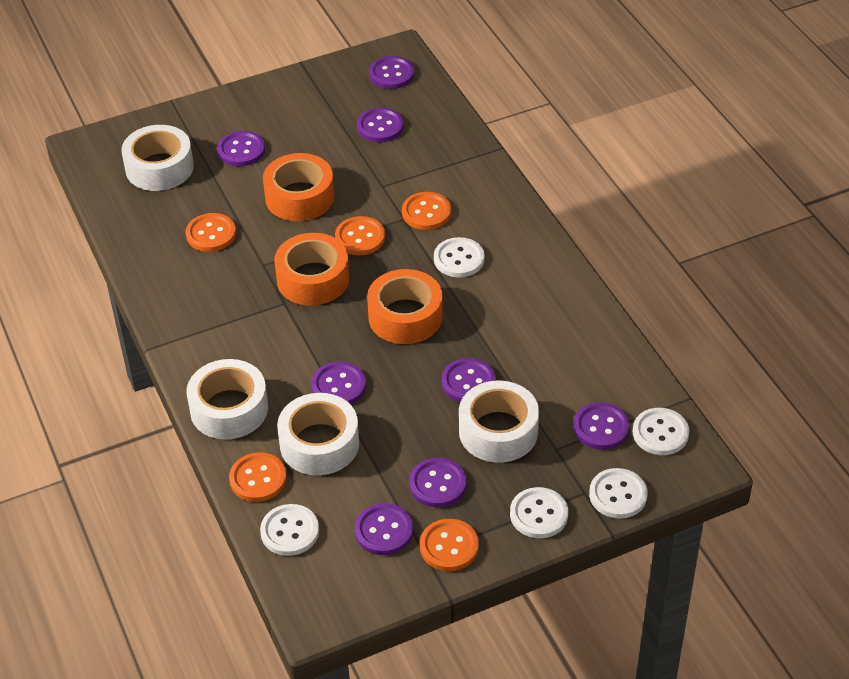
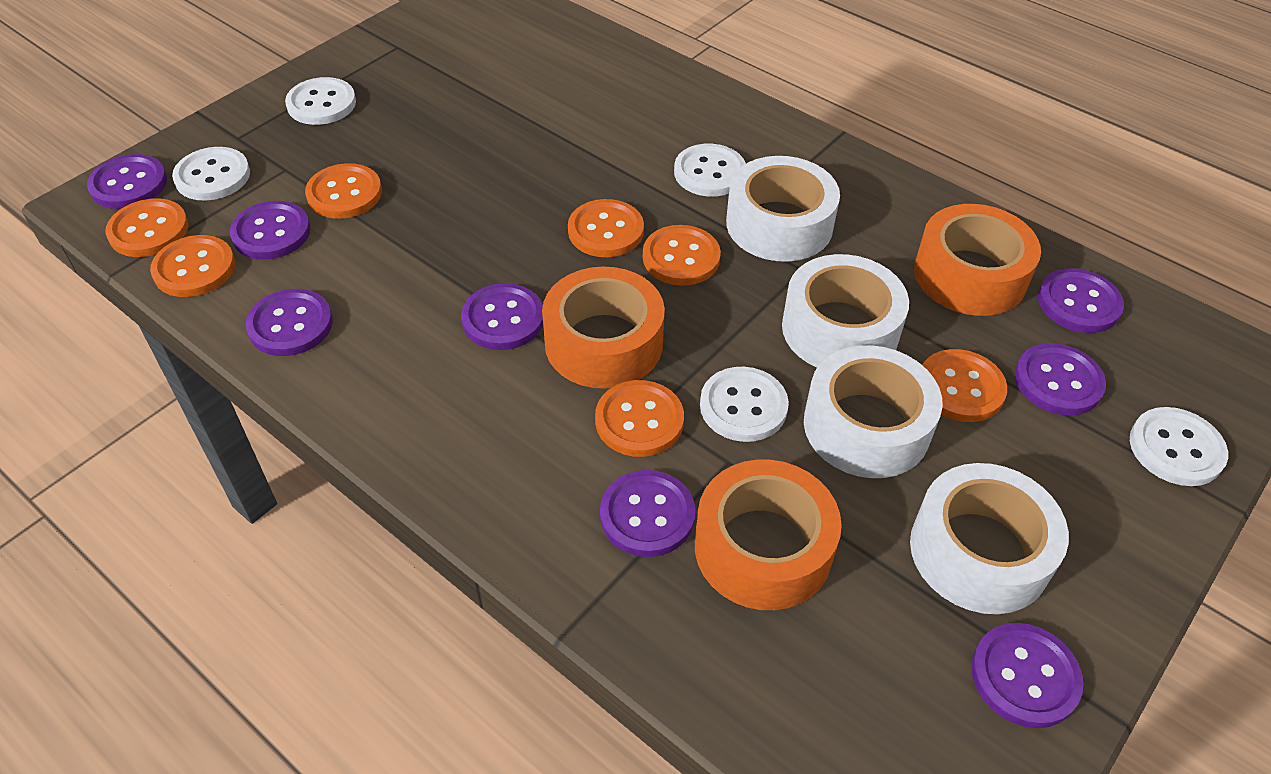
orange button: 5 -> 7

